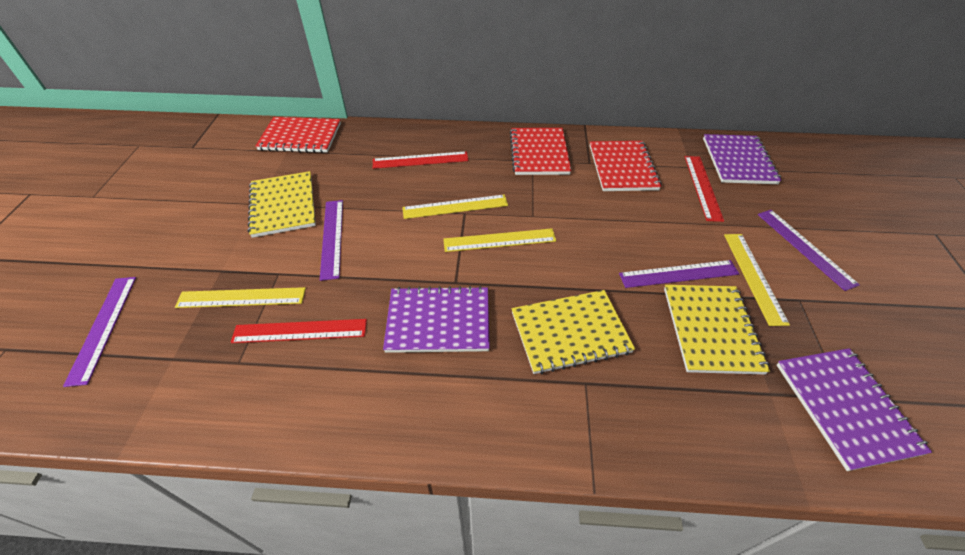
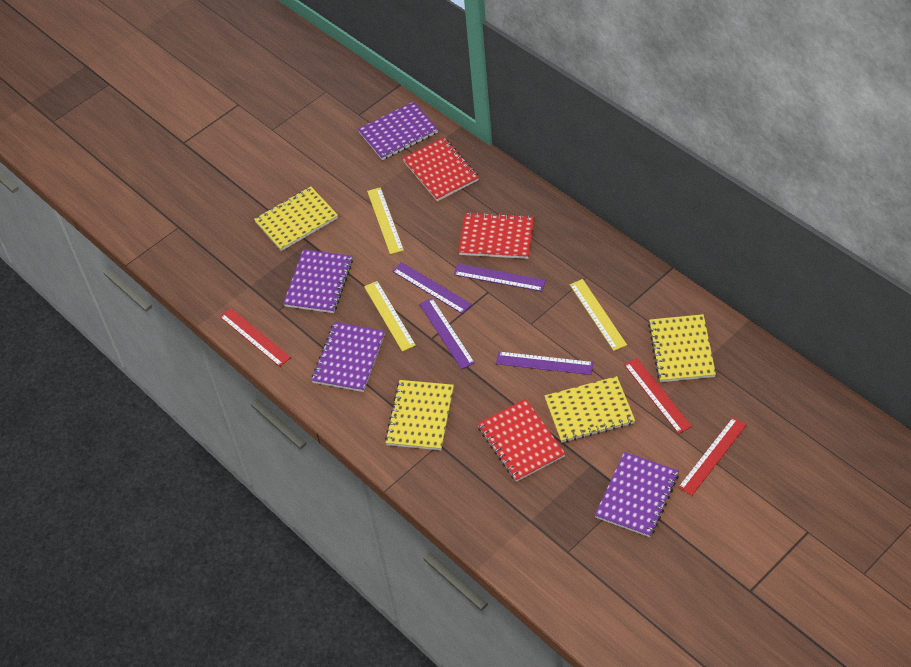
purple notebook: 3 -> 4
yellow notebook: 3 -> 4
yellow ruler: 4 -> 3

